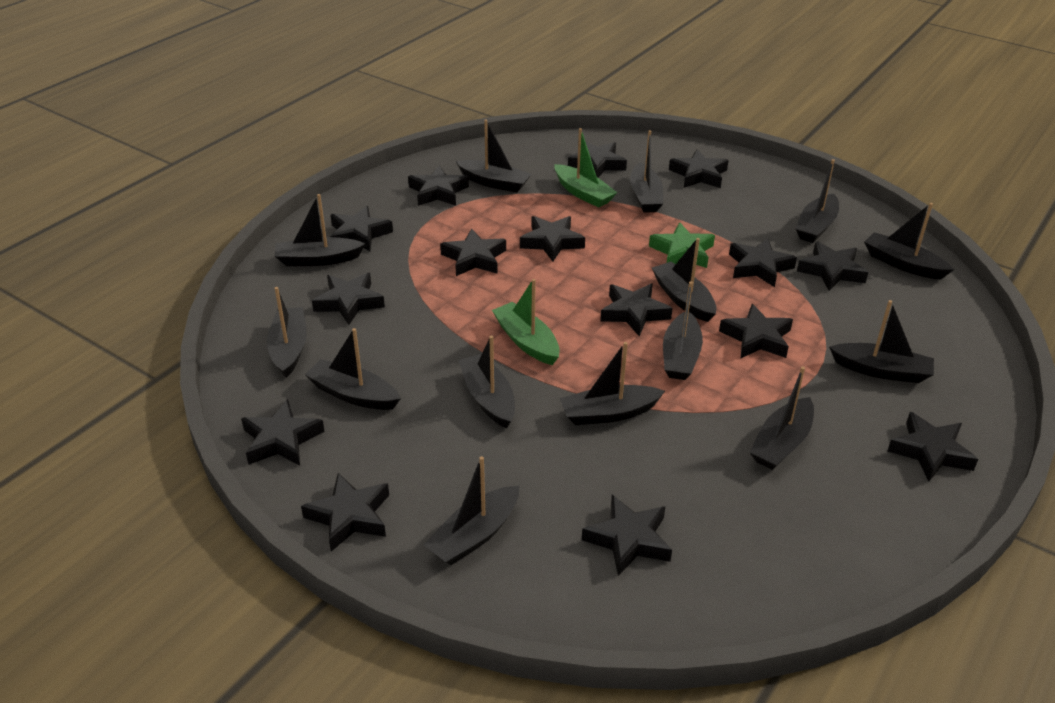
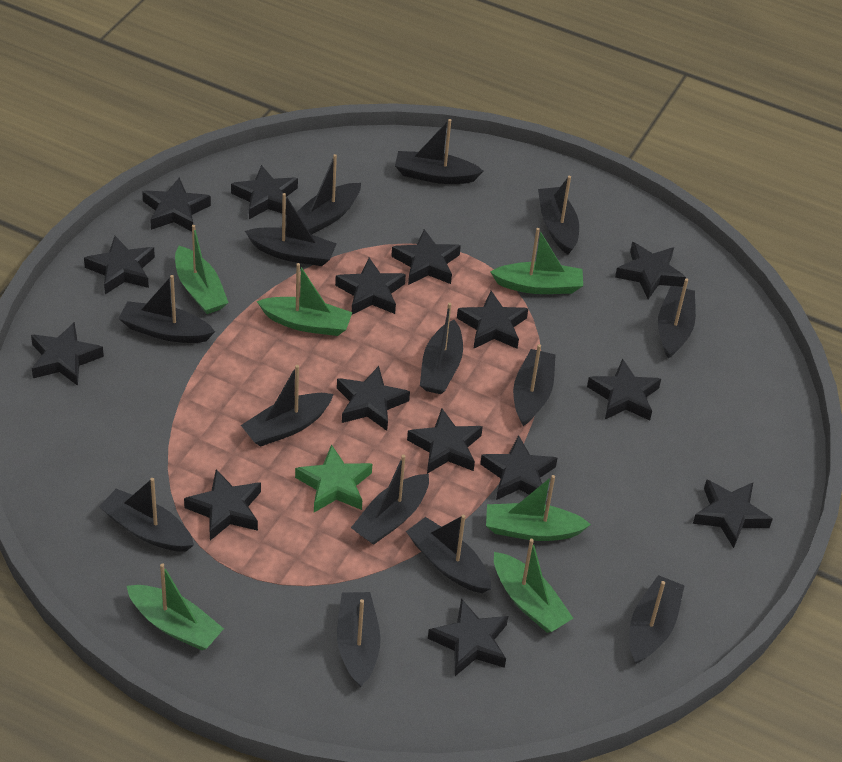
green boat: 2 -> 6

